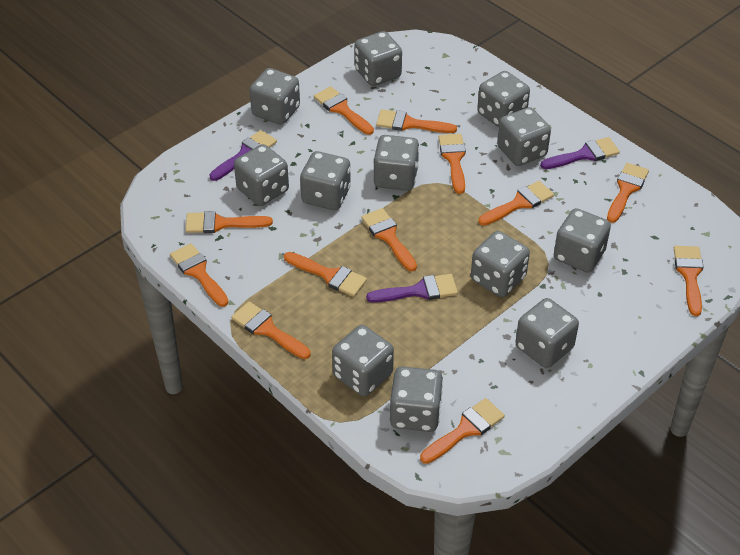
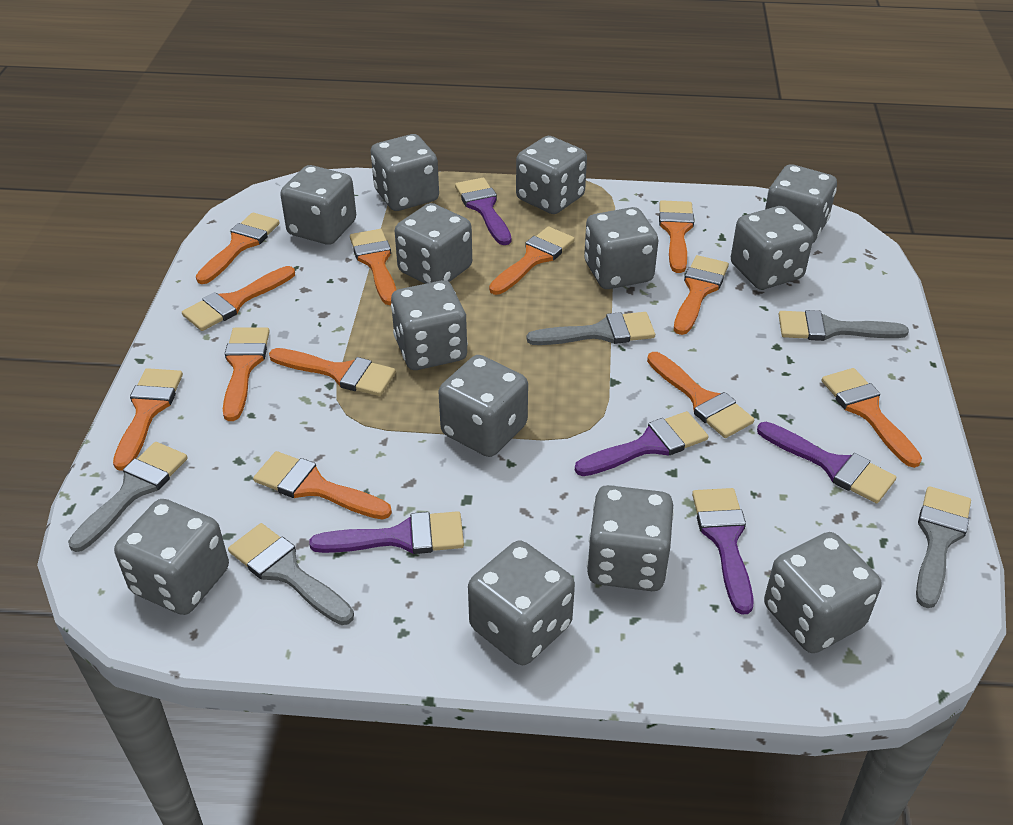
grey brush: 0 -> 5
grey dice: 12 -> 13
purple brush: 3 -> 5

